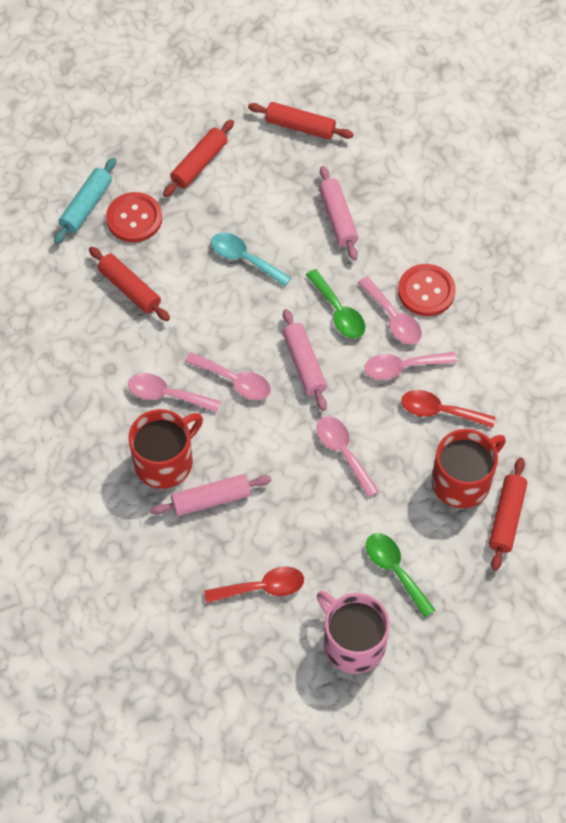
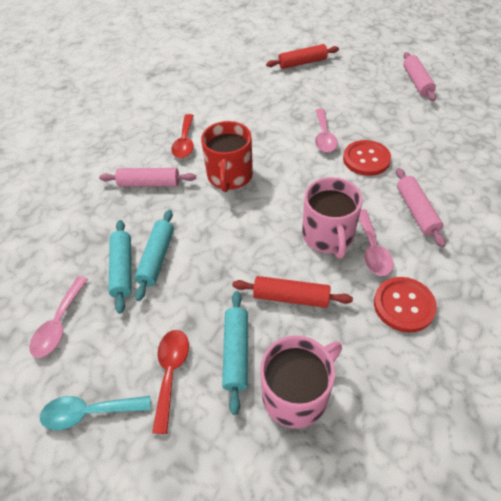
green spoon: 2 -> 0
pink mug: 1 -> 2
pink spoon: 5 -> 3
red mug: 2 -> 1
red rolling pin: 4 -> 2
turquoise rolling pin: 1 -> 3

